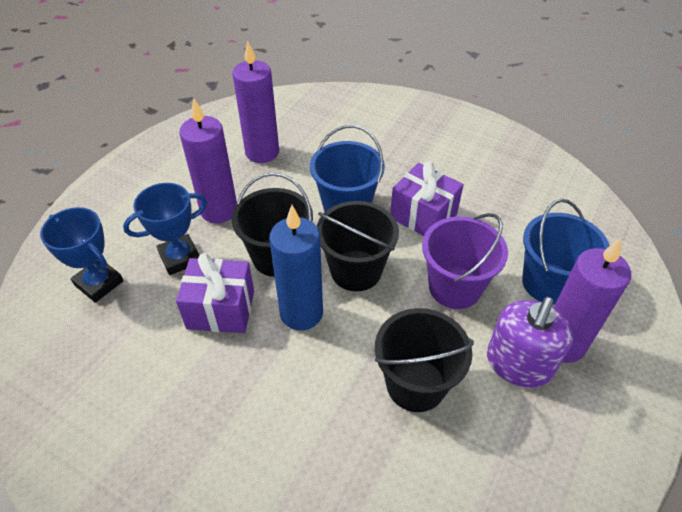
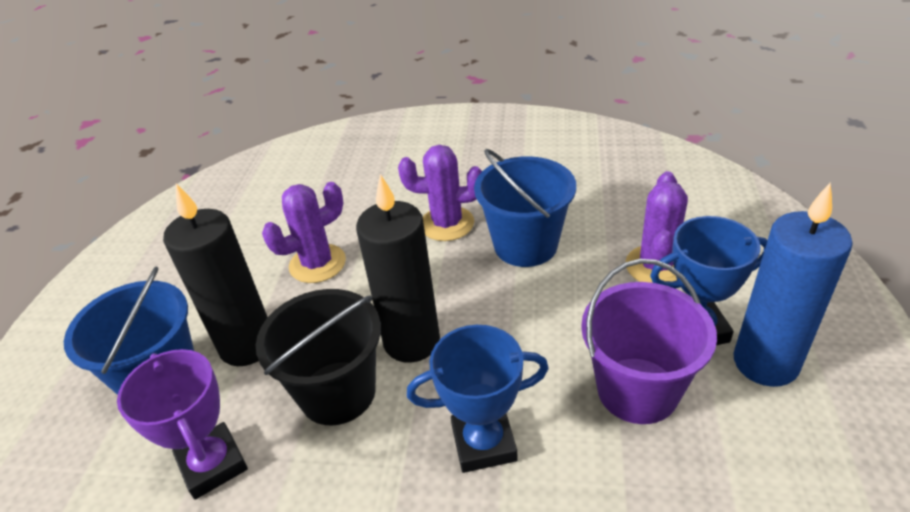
black bucket: 3 -> 1
black candle: 0 -> 2
purple cactus: 0 -> 3
purple candle: 3 -> 0
purple gift: 2 -> 0
purple soap dispenser: 1 -> 0
purple trophy: 0 -> 1

